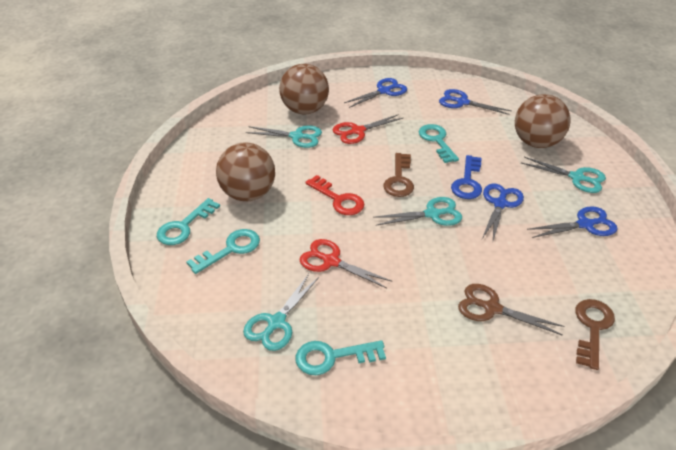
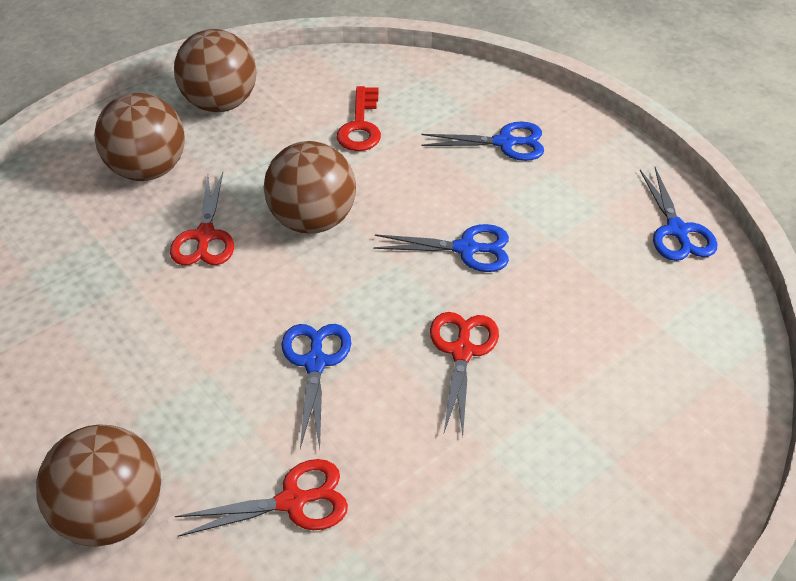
blue key: 1 -> 0
brown ball: 3 -> 4
brown key: 2 -> 0
brown scissors: 1 -> 0
red scissors: 2 -> 3
turquoise key: 4 -> 0
turquoise scissors: 4 -> 0

